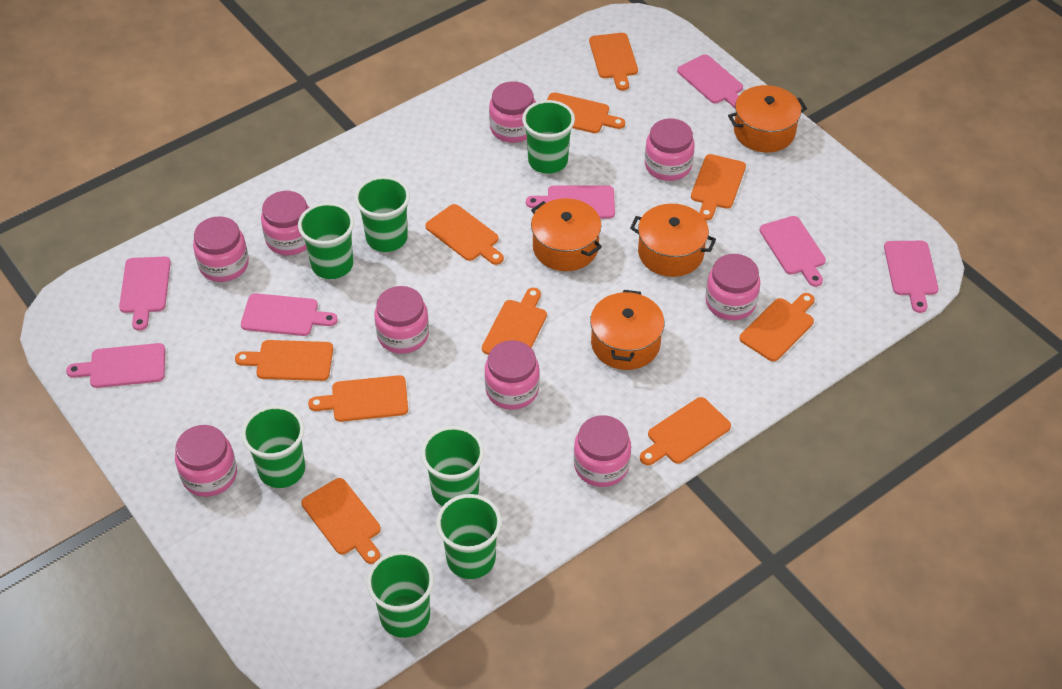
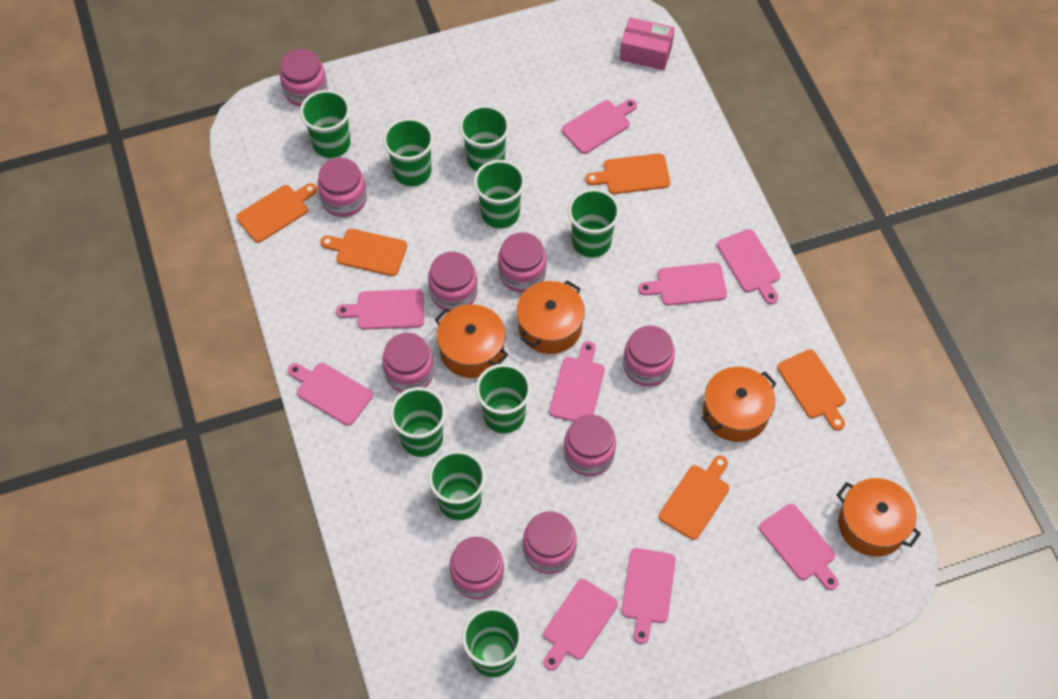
green cup: 7 -> 9
orange cutting board: 10 -> 5
pink box: 0 -> 1
pink cutting board: 7 -> 9

